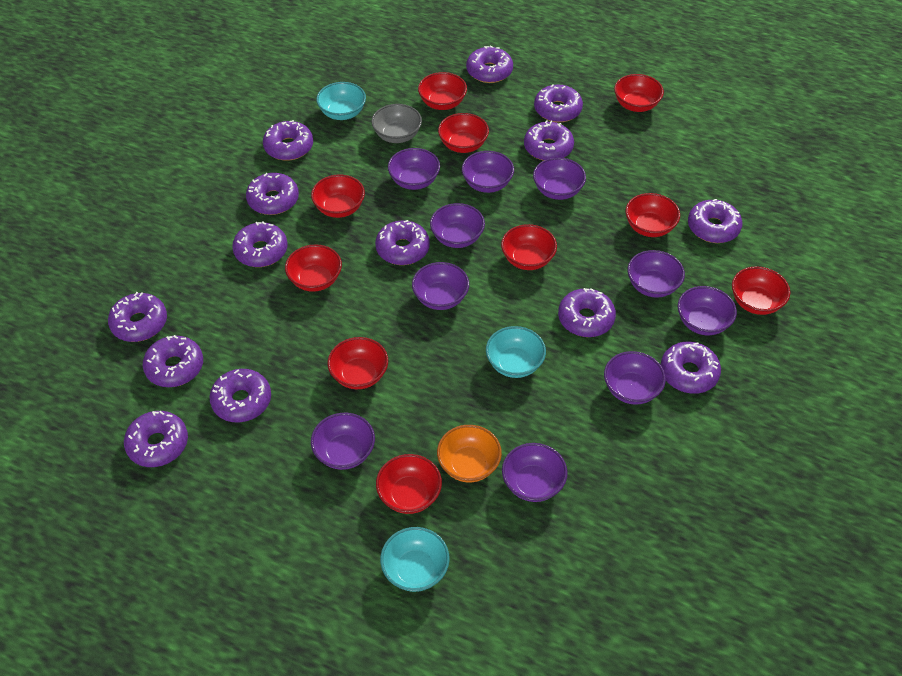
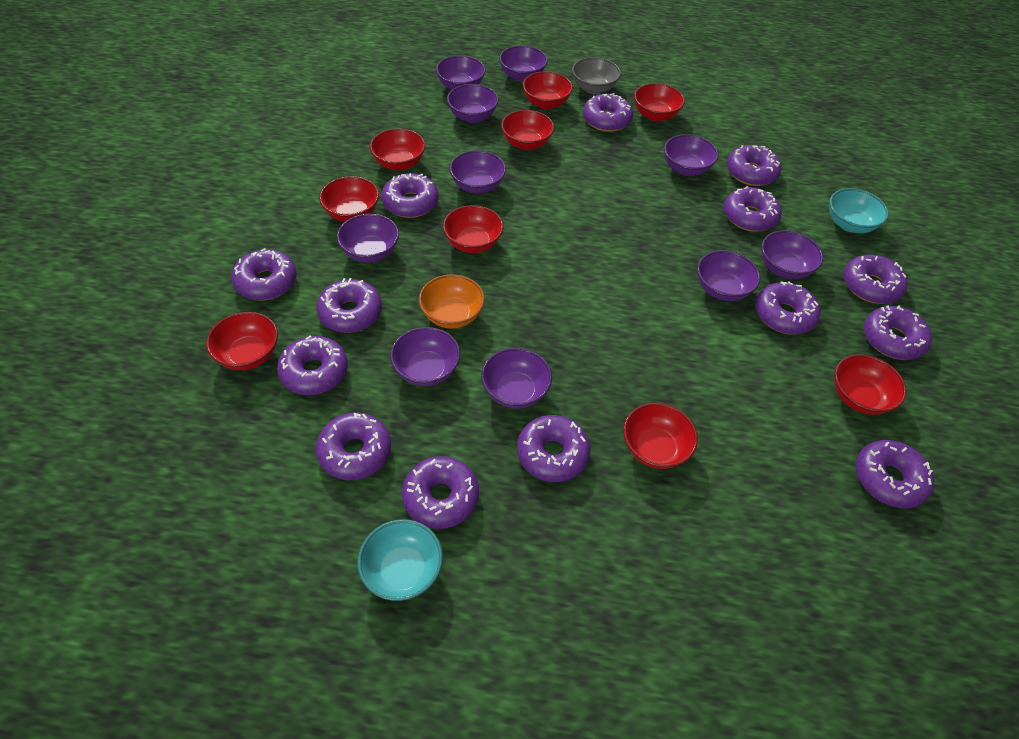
red bowl: 10 -> 9
turquoise bowl: 3 -> 2

